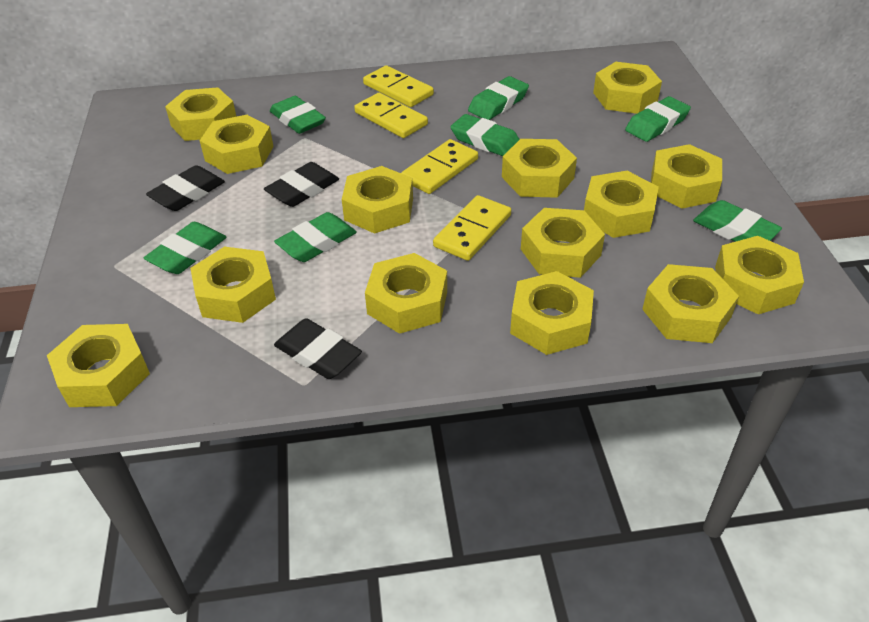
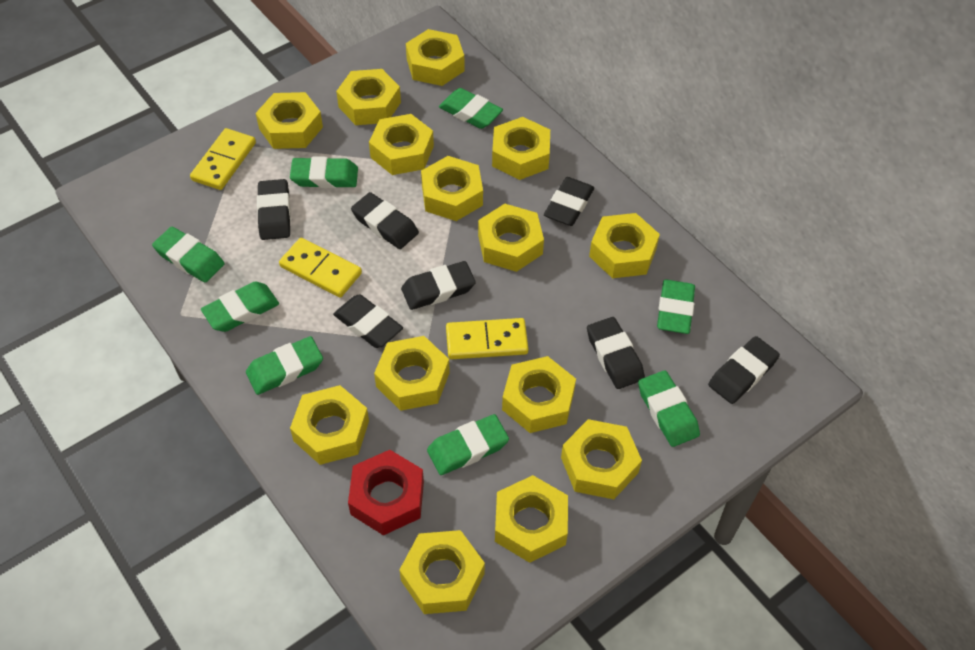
black eraser: 3 -> 7
green eraser: 7 -> 8
red nut: 0 -> 1
yellow domino: 4 -> 3

